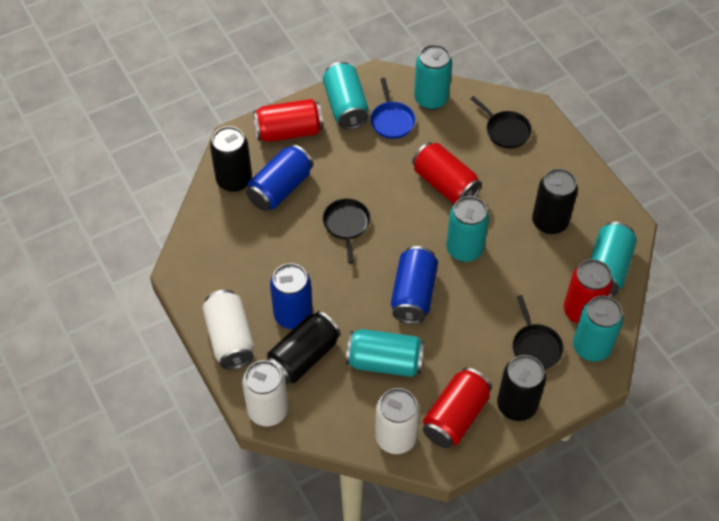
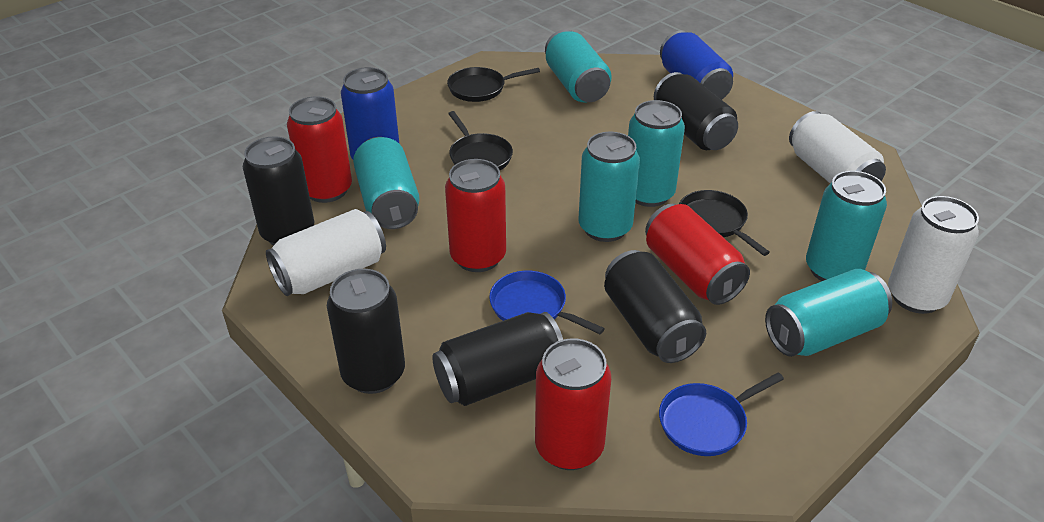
black can: 4 -> 5
blue can: 3 -> 2
blue pan: 1 -> 2

